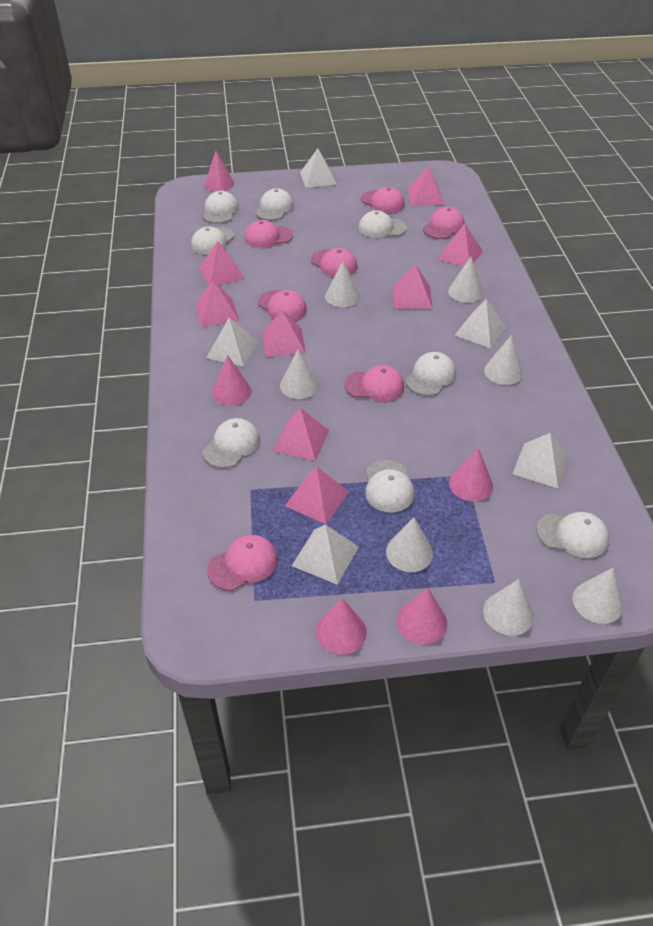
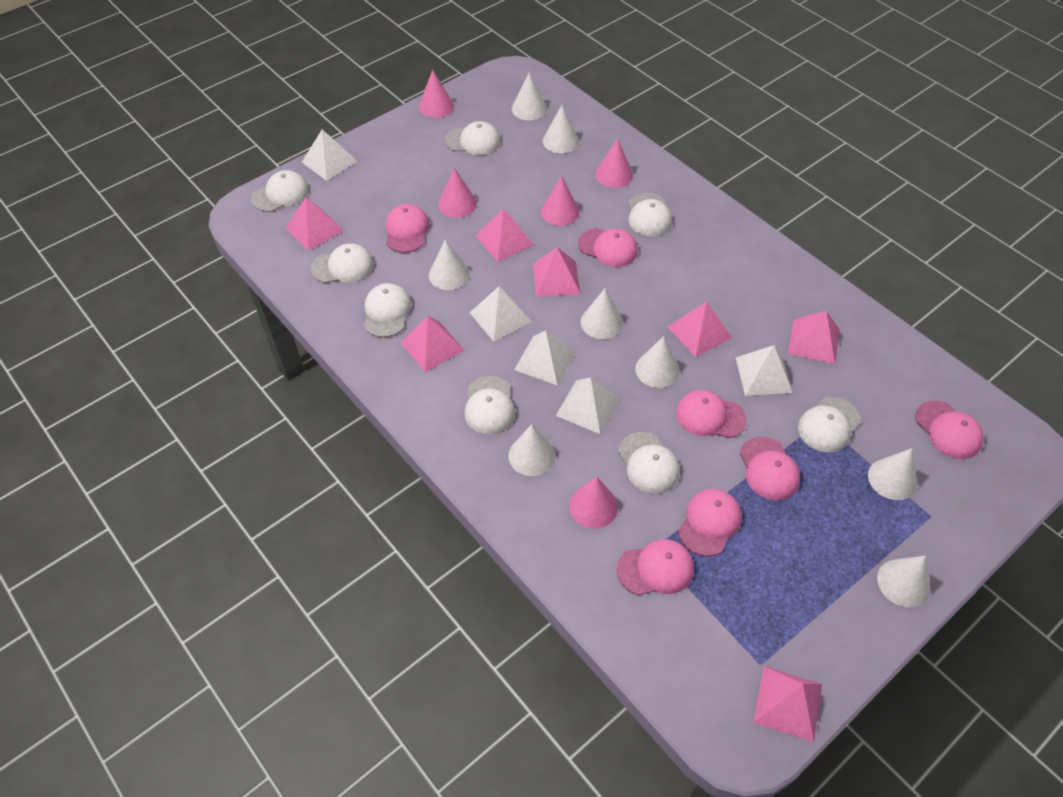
pink pyramid: 8 -> 7
white cone: 7 -> 8

